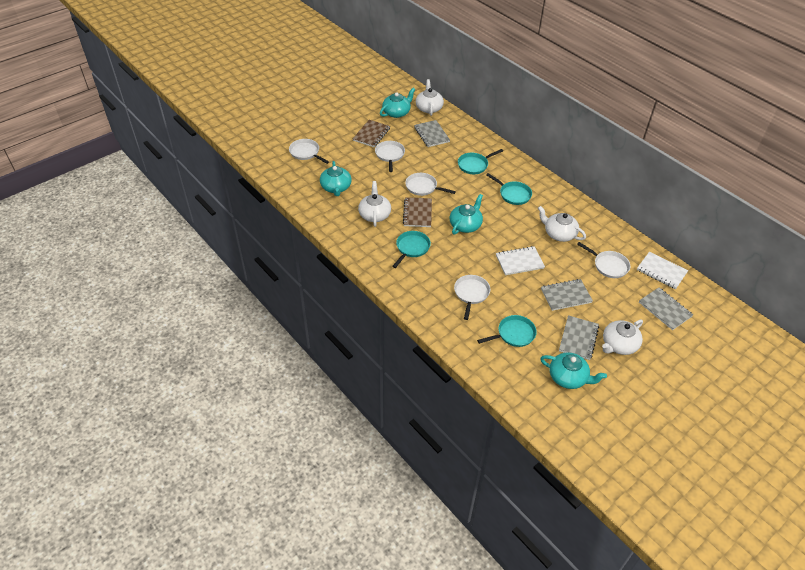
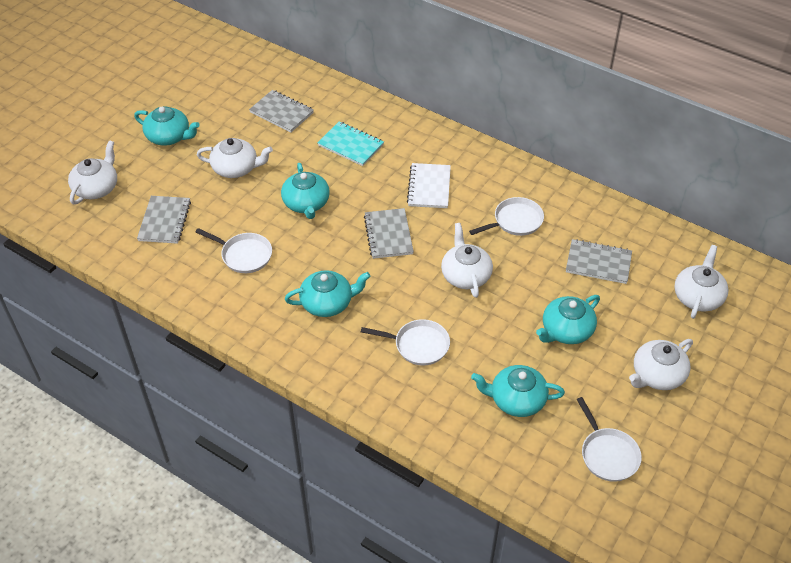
brown notebook: 2 -> 0
turquoise notebook: 0 -> 1
turquoise pan: 4 -> 0
turquoise teapot: 4 -> 5
white notebook: 2 -> 1
white pan: 5 -> 4
white teapot: 4 -> 5

